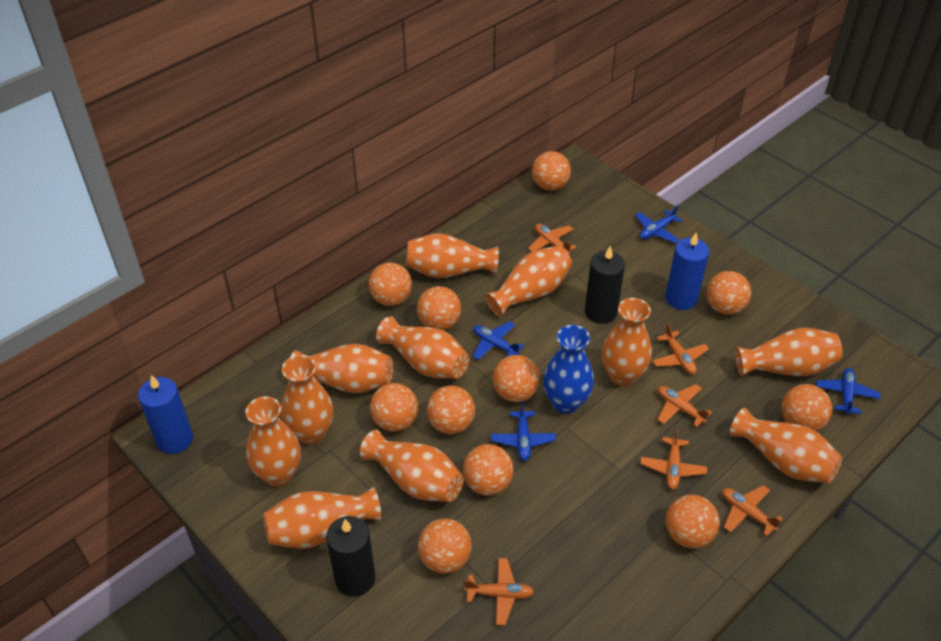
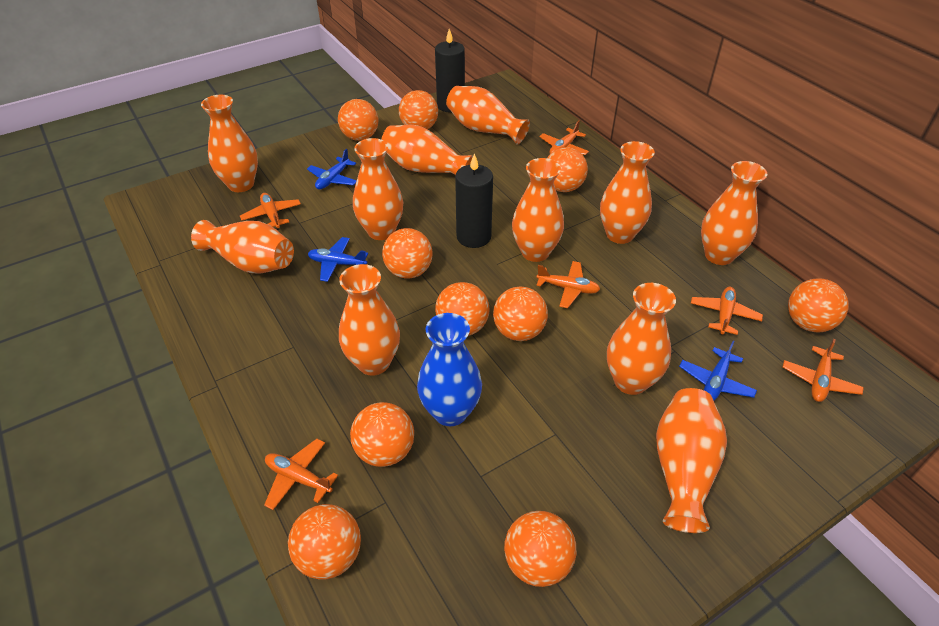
blue candle: 2 -> 0
blue plane: 4 -> 3
orange ball: 11 -> 10

